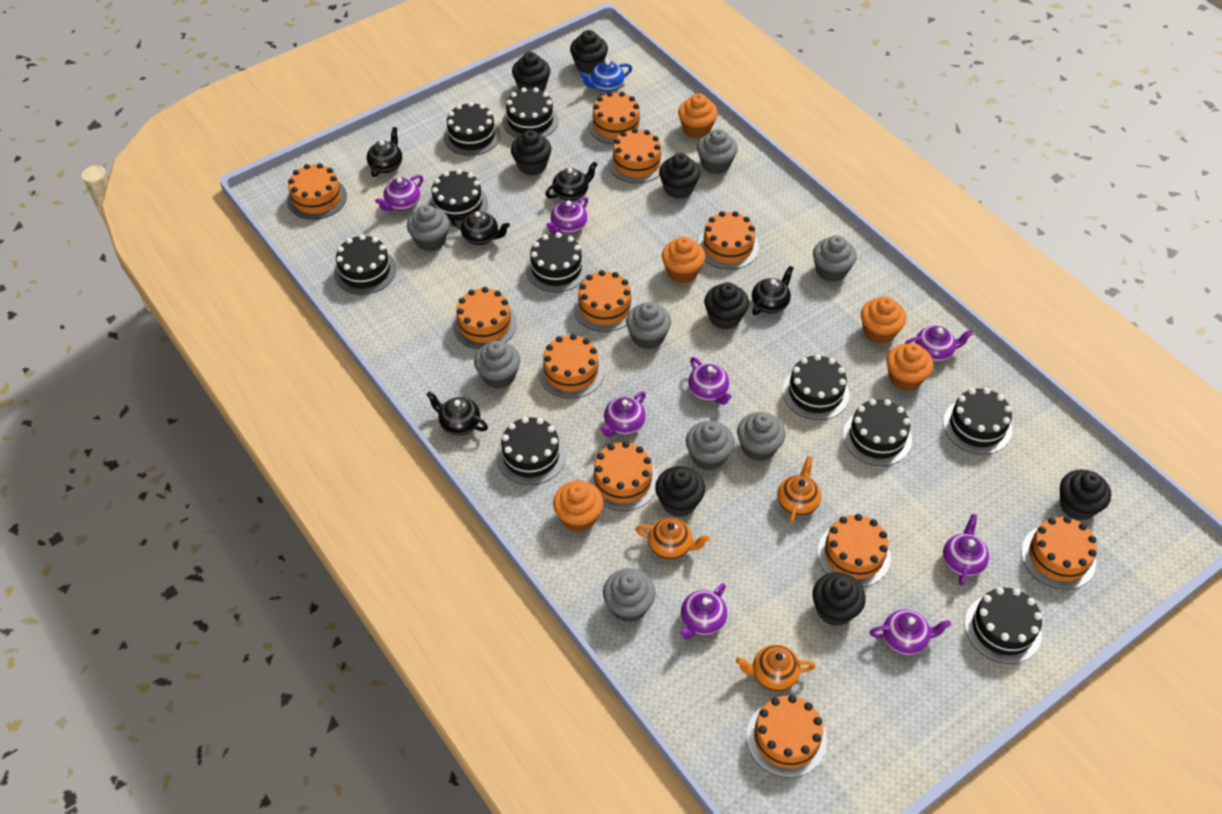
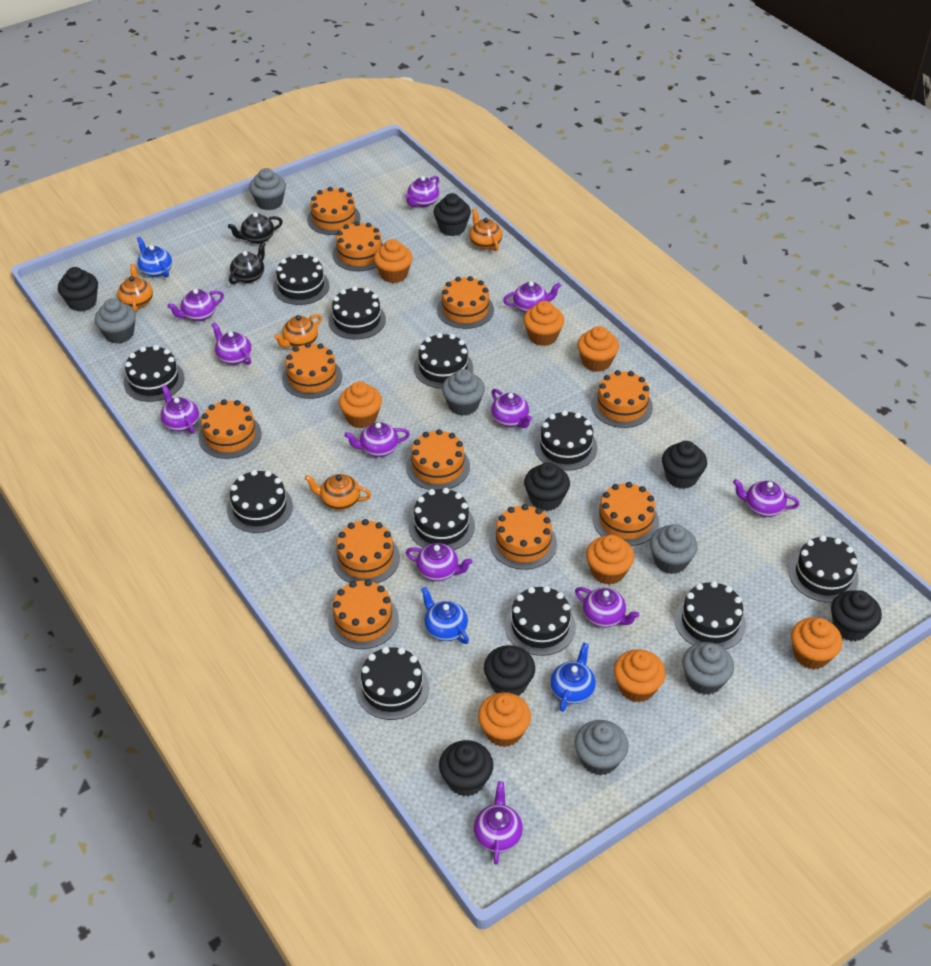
black cake: 10 -> 11
black cupcake: 8 -> 7
black teapot: 5 -> 2
blue teapot: 1 -> 3
grey cupcake: 8 -> 6
orange cupcake: 5 -> 8
orange teapot: 3 -> 4
purple teapot: 8 -> 11

